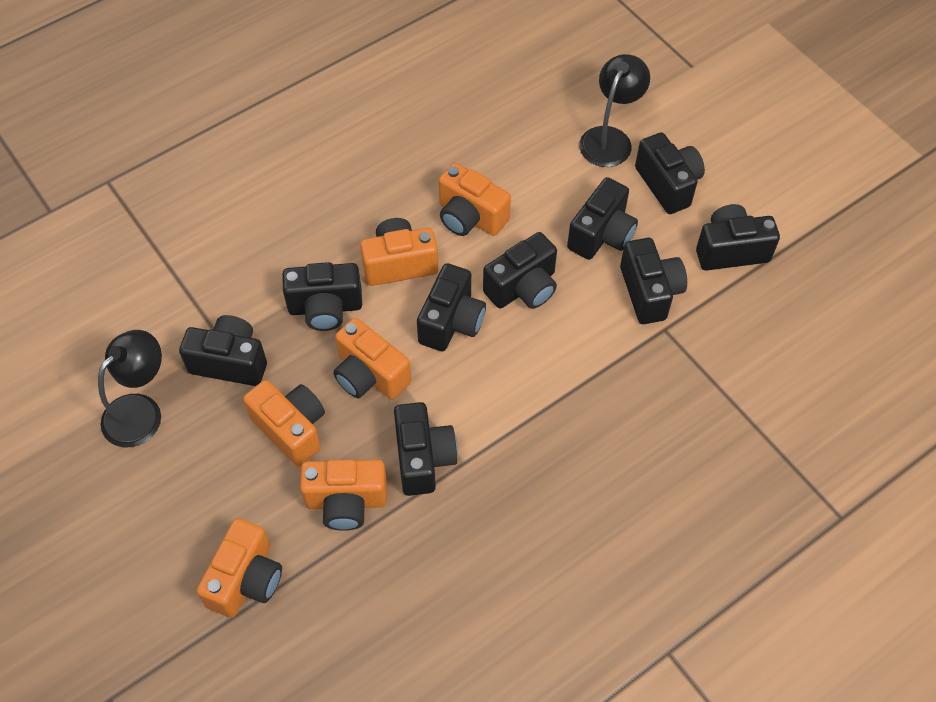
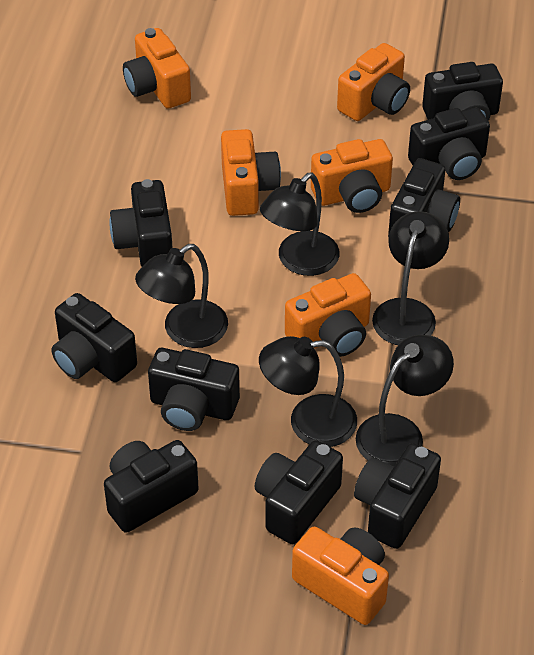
black lamp: 2 -> 5

